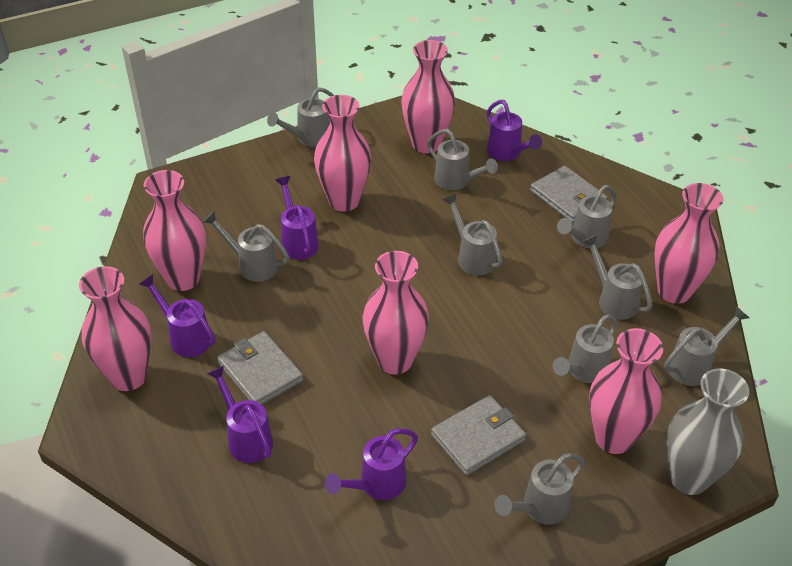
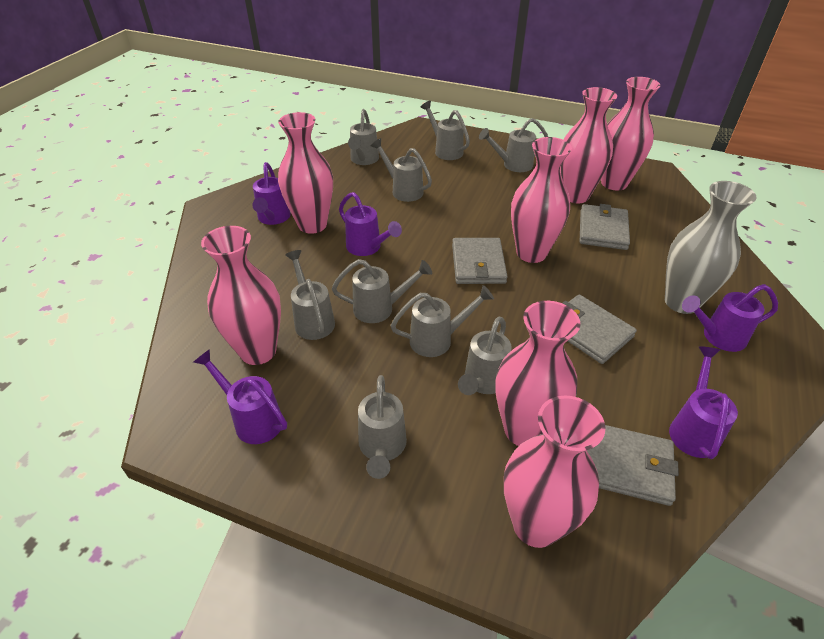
grey wallet: 3 -> 4

